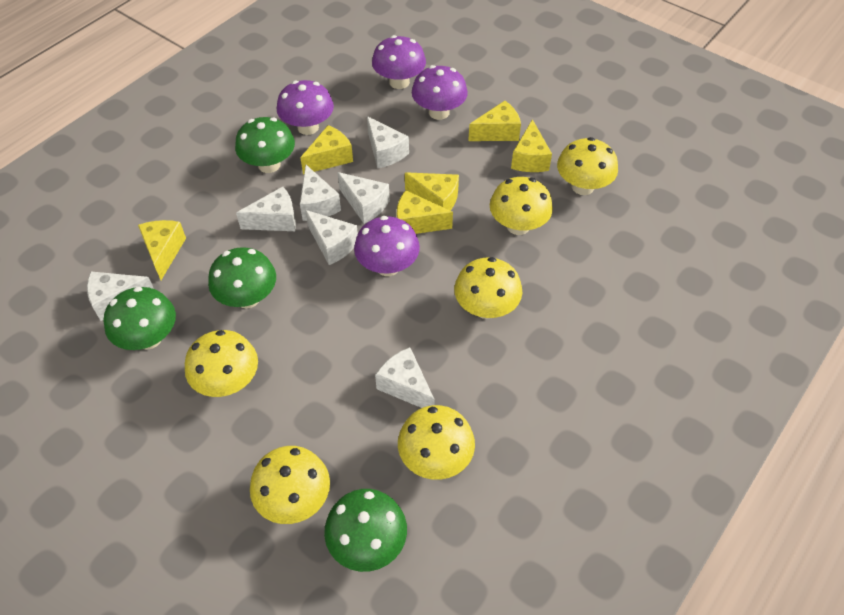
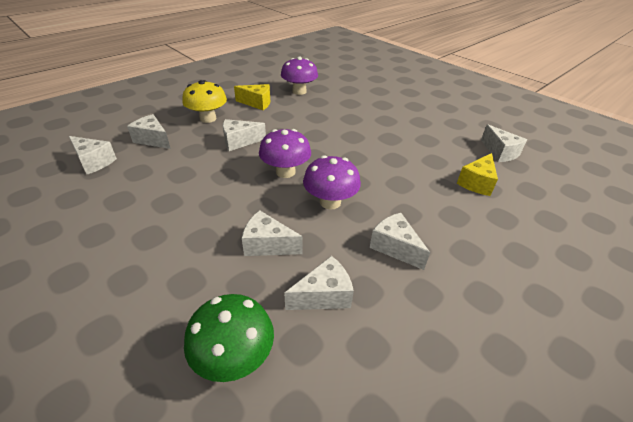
green mushroom: 4 -> 1
purple mushroom: 4 -> 3
yellow cheese: 6 -> 2
yellow mushroom: 6 -> 1

